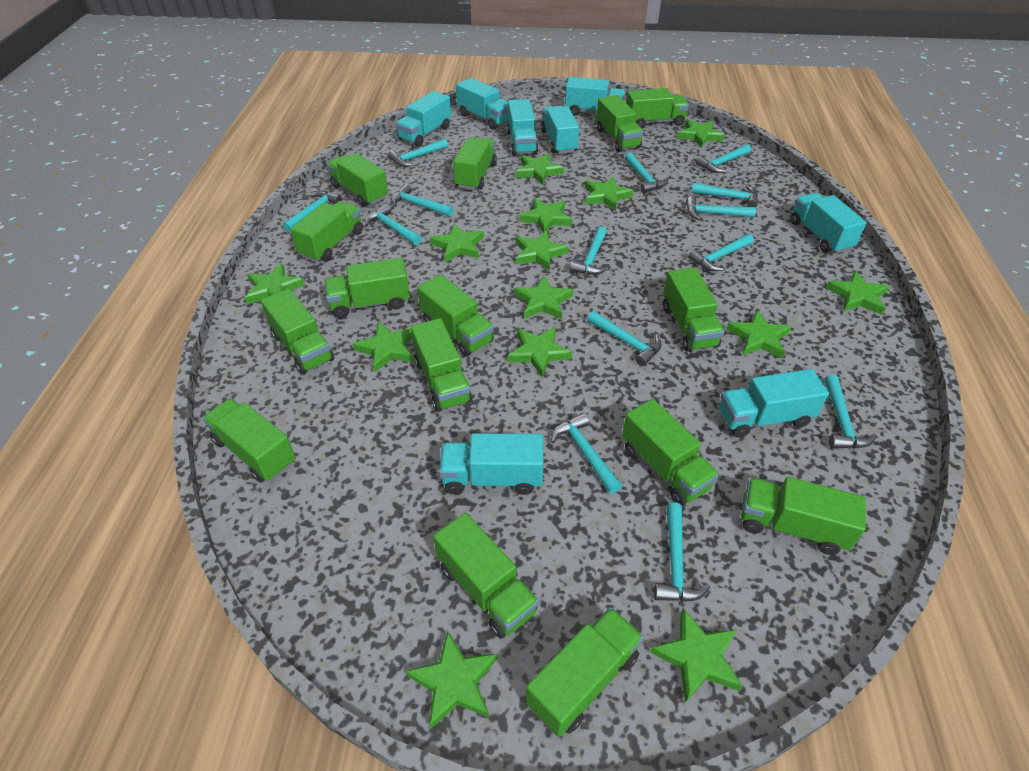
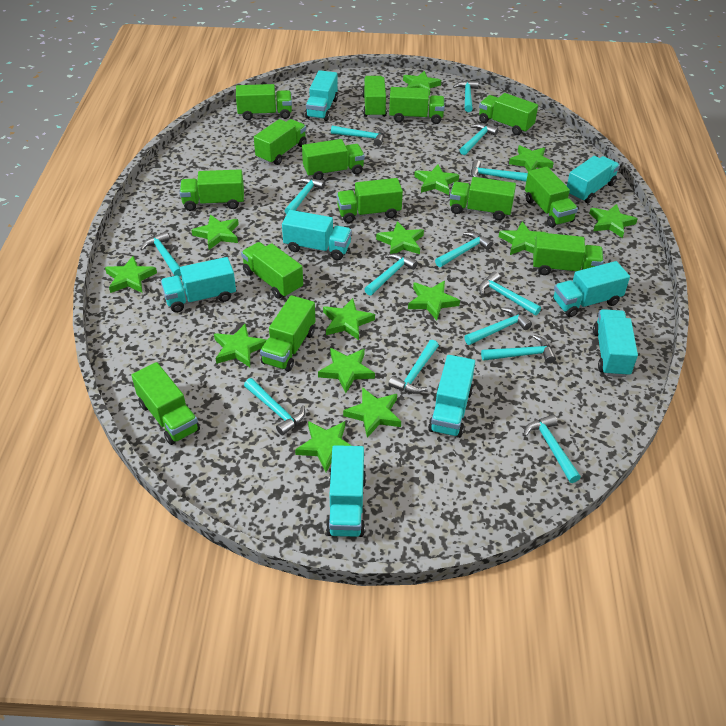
green truck: 15 -> 14

